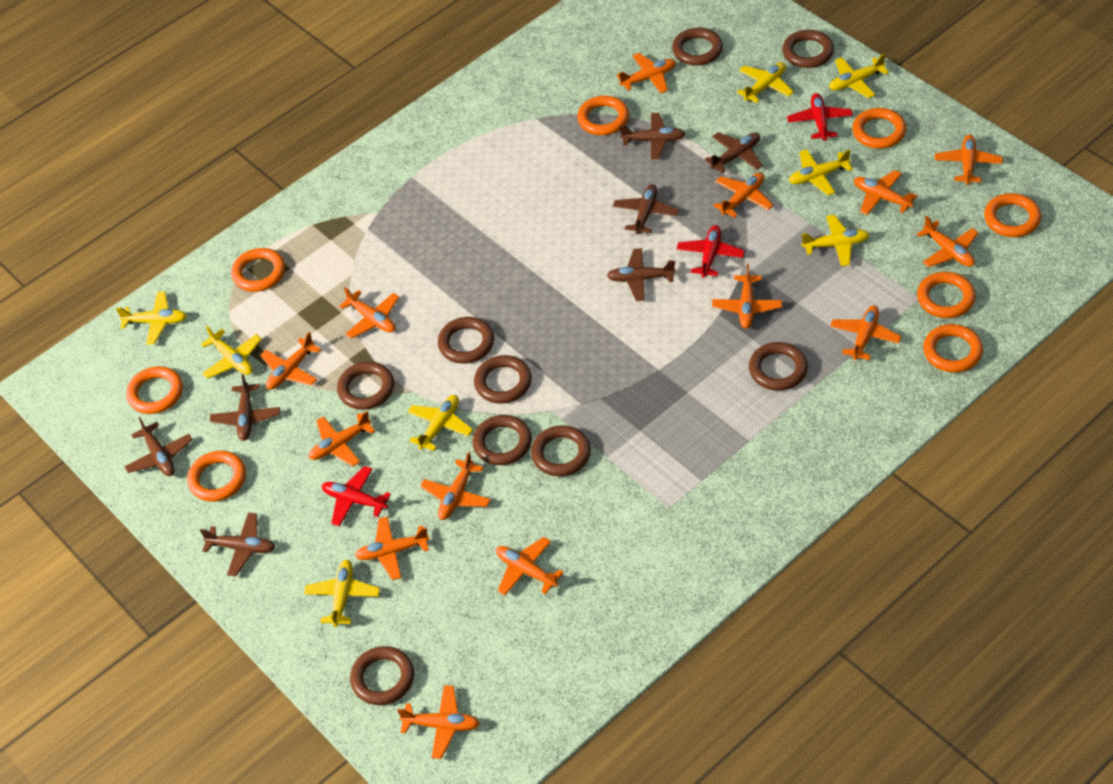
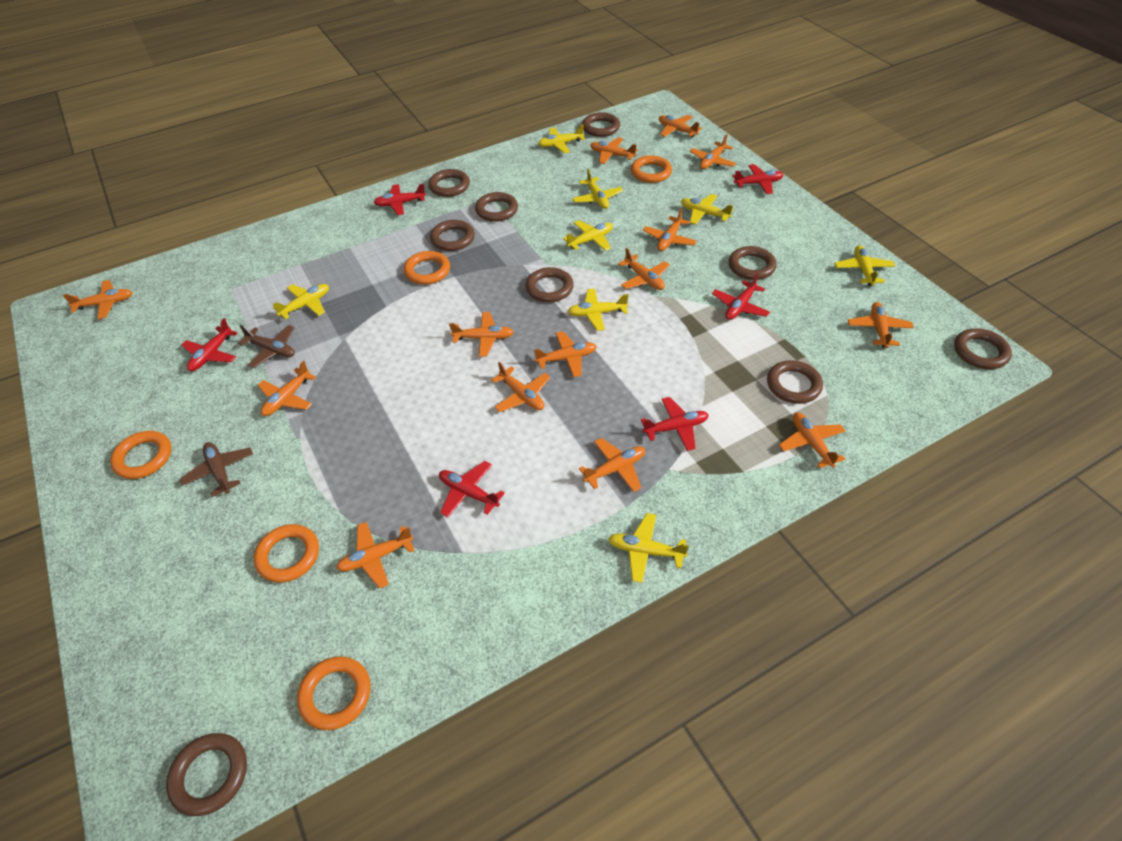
brown plane: 7 -> 2
orange ring: 8 -> 5
red plane: 3 -> 6

